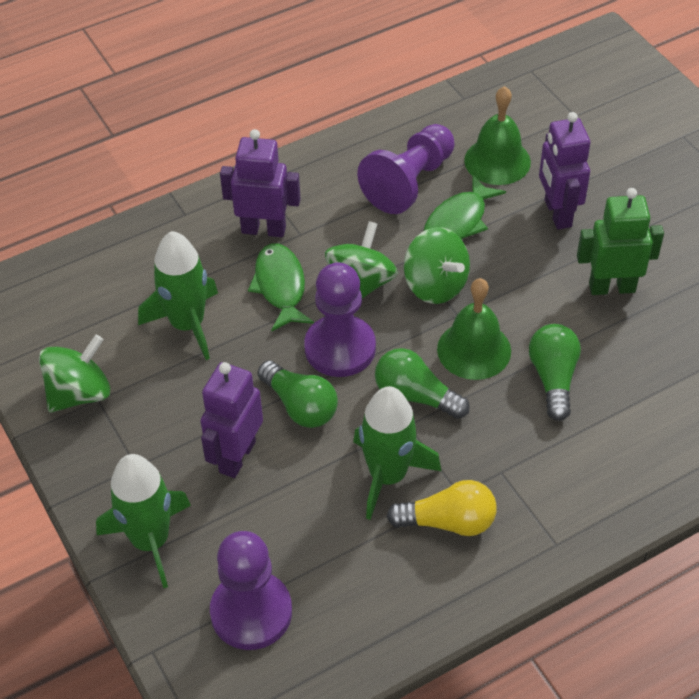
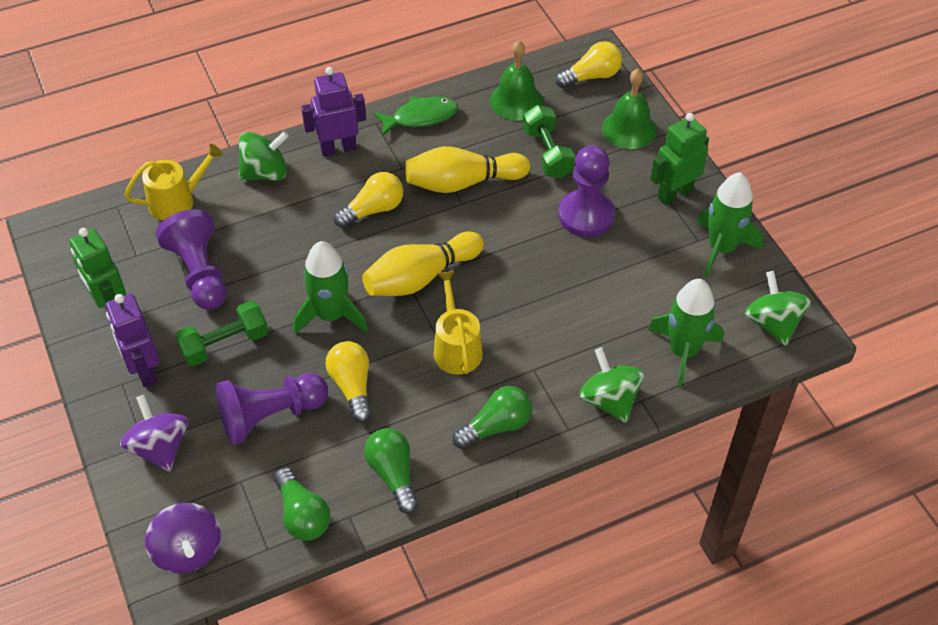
green dumbbell: 0 -> 2
green fish: 2 -> 1
green robot: 1 -> 2
purple robot: 3 -> 2
purple spinning top: 0 -> 2
yellow bowling pin: 0 -> 2
yellow light bulb: 1 -> 3
yellow watering can: 0 -> 2

